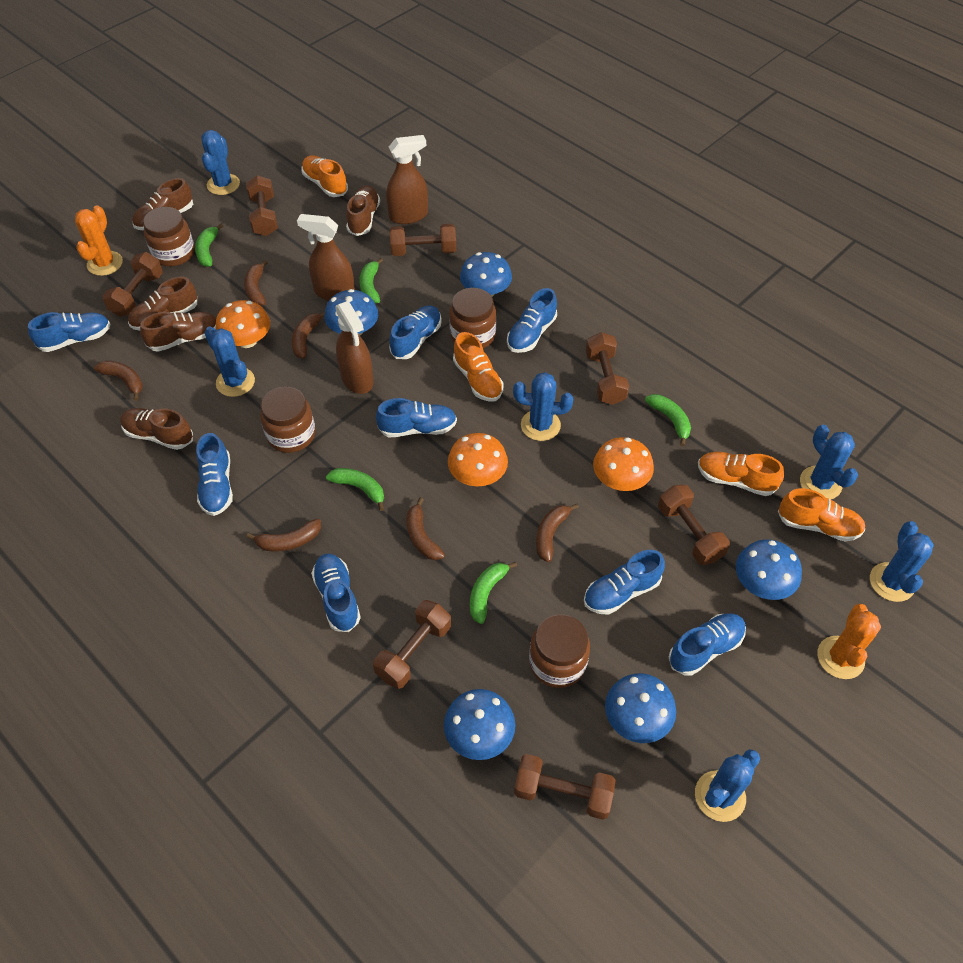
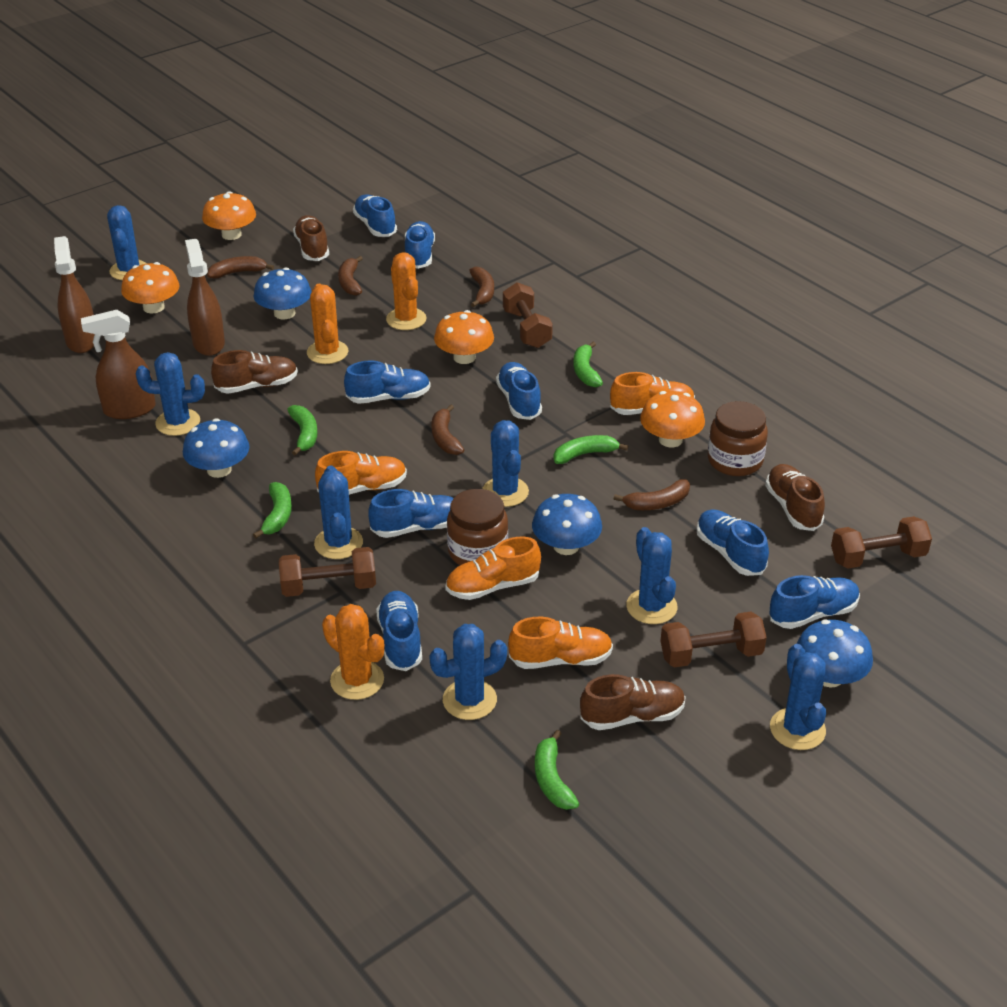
blue cactus: 6 -> 7
blue mushroom: 5 -> 4
brown banana: 6 -> 5
brown dumbbell: 7 -> 4
brown jar: 4 -> 2
brown shoe: 5 -> 4
orange cactus: 2 -> 3
orange mushroom: 3 -> 4

